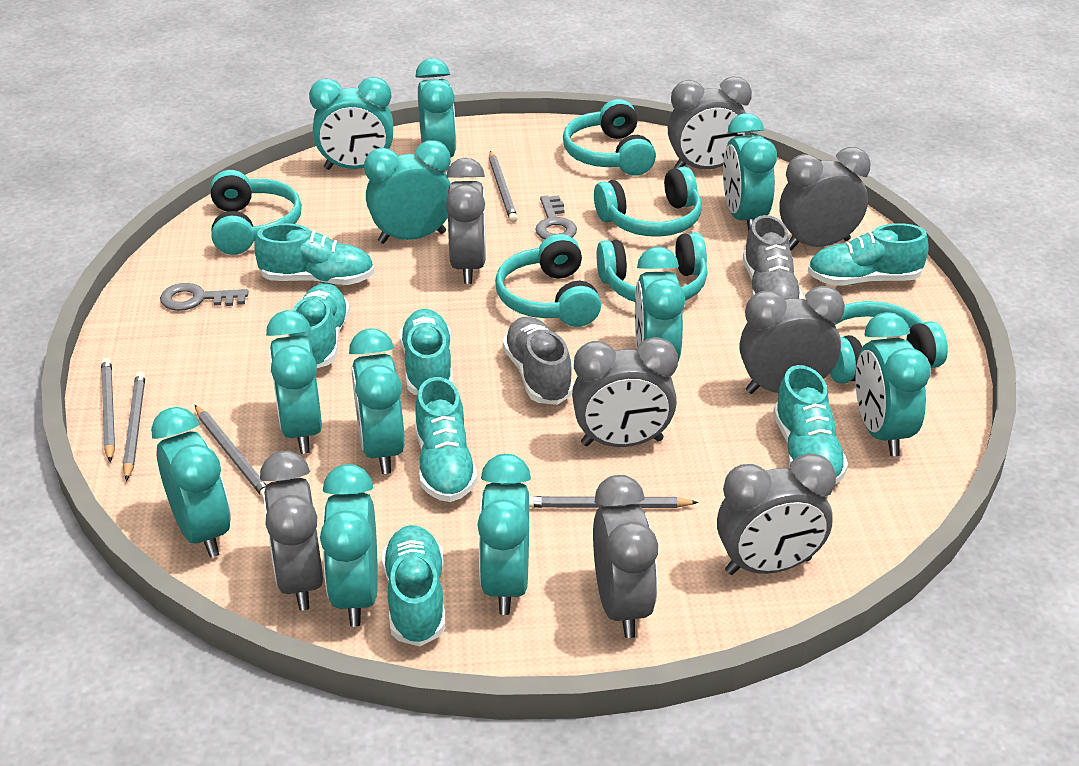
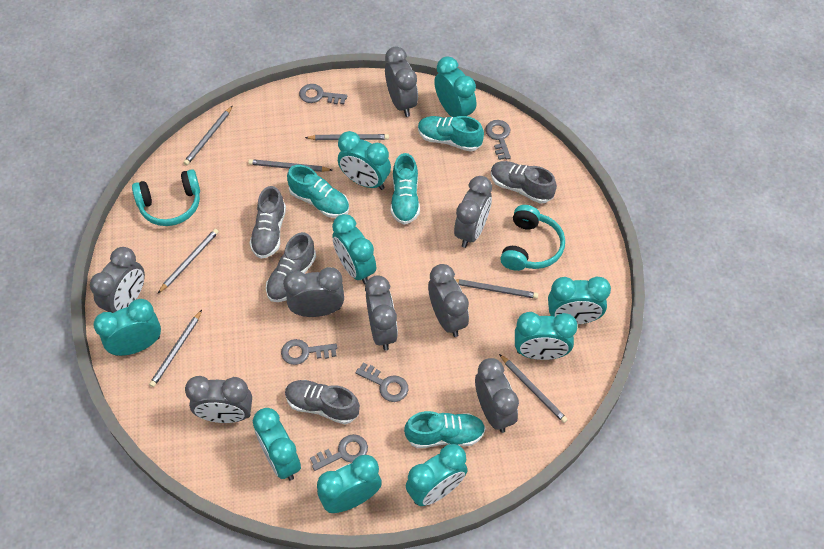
grey key: 2 -> 5
grey pencil: 5 -> 7
grey shoe: 2 -> 4
turquoise clock: 11 -> 9
turquoise headphones: 6 -> 2
turquoise shoe: 7 -> 4

